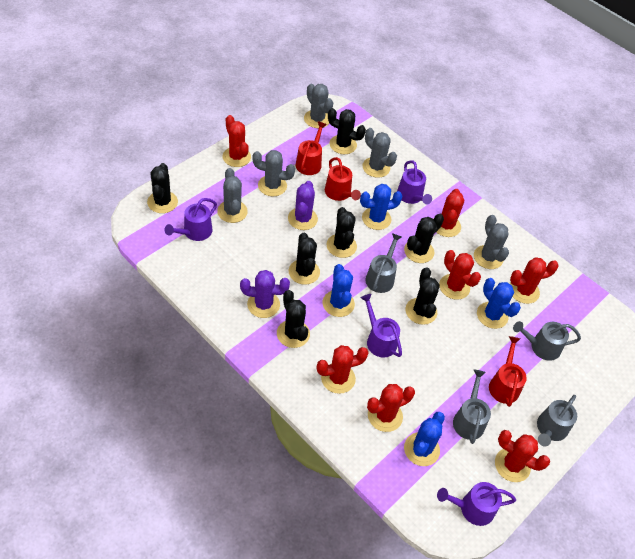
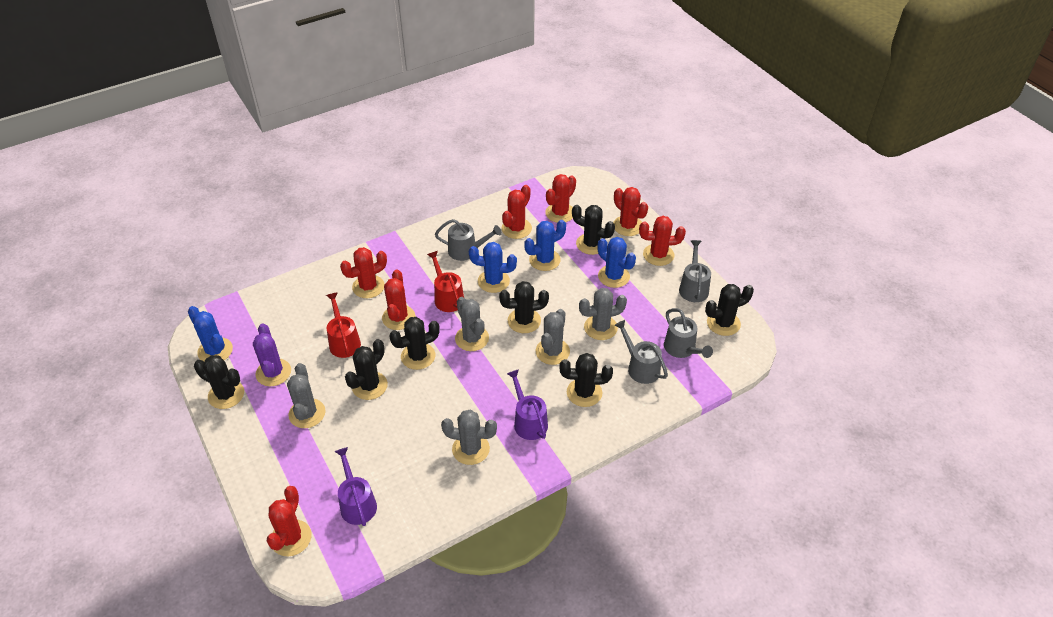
purple cactus: 2 -> 1
purple watering can: 4 -> 2
red watering can: 3 -> 2

